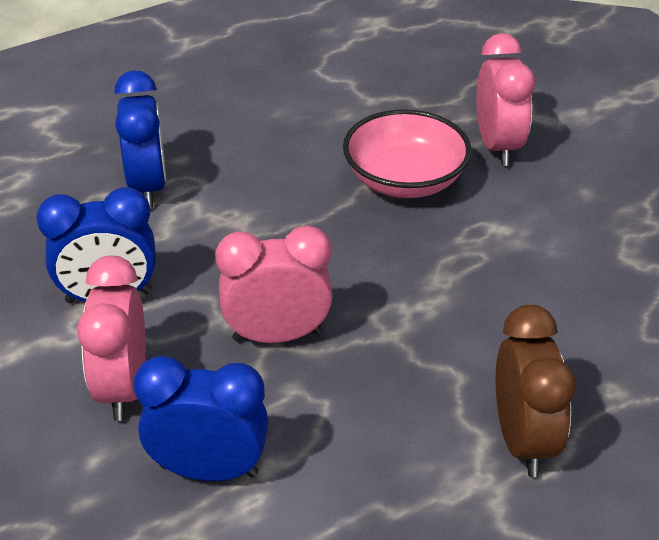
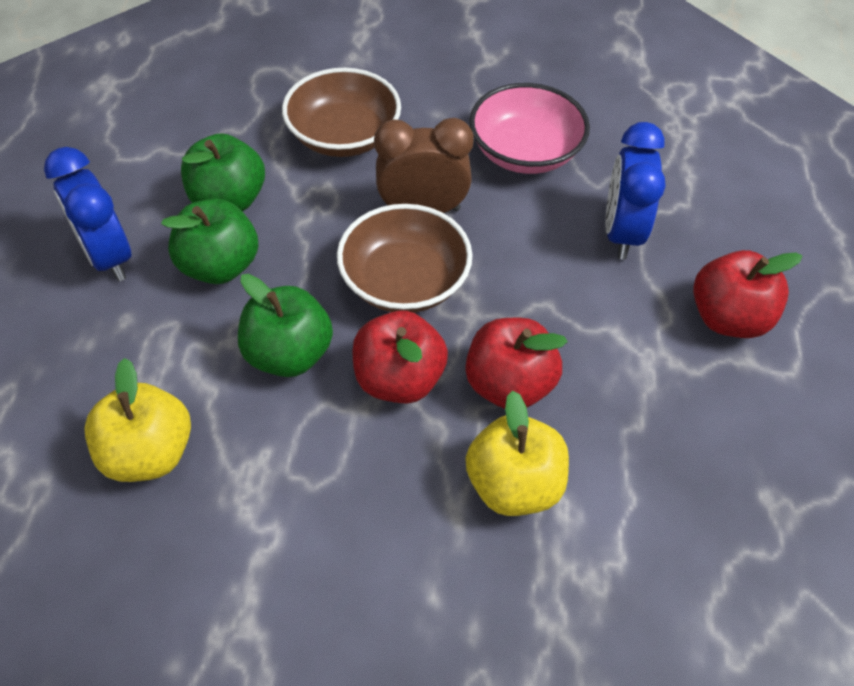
blue clock: 3 -> 2
brown bowl: 0 -> 2
green apple: 0 -> 3
pink clock: 3 -> 0
red apple: 0 -> 3
yellow apple: 0 -> 2

